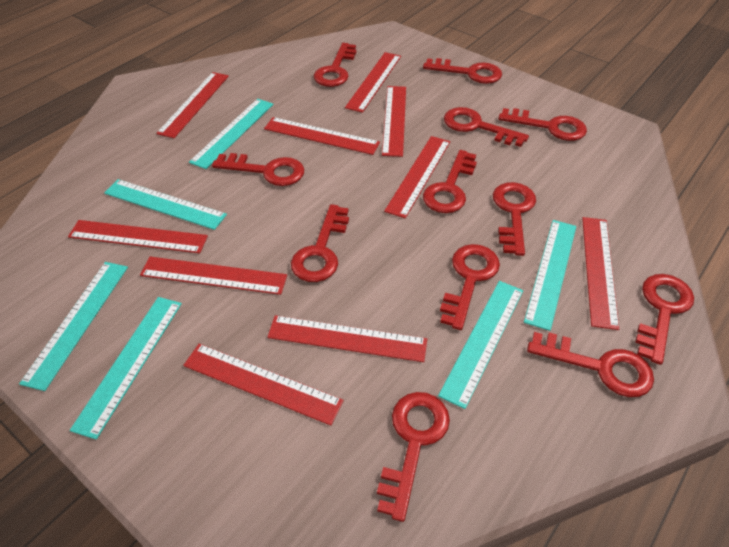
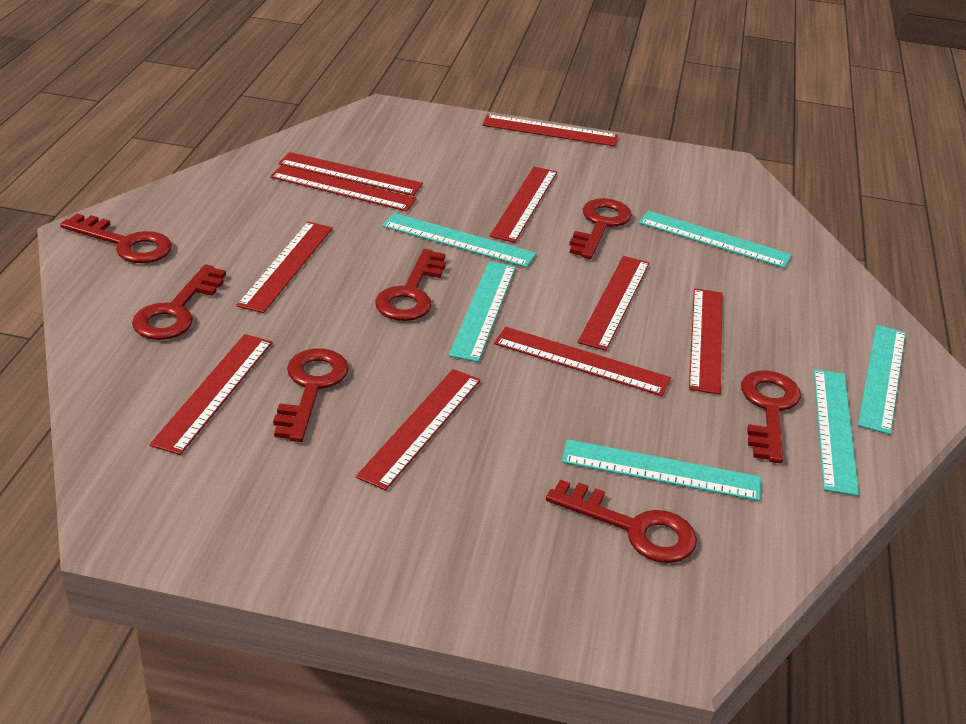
red key: 12 -> 7

